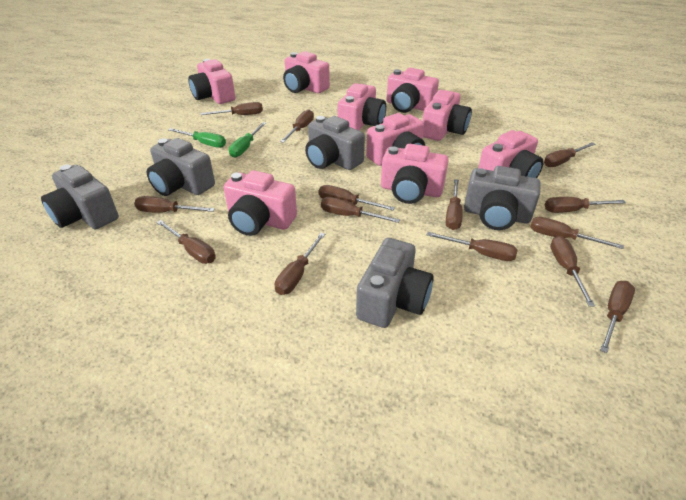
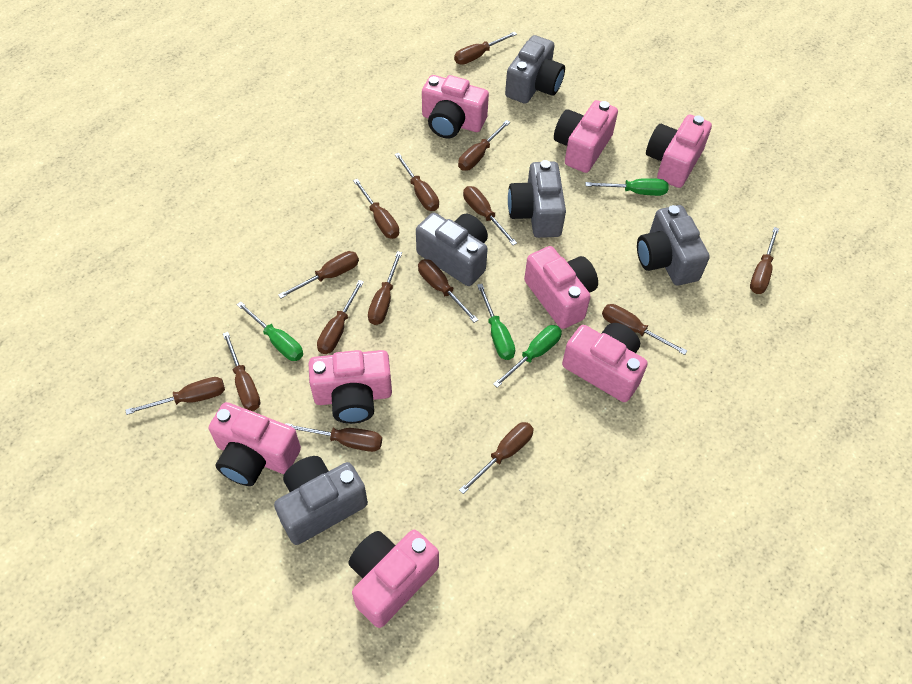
brown screwdriver: 14 -> 15
green screwdriver: 2 -> 4
pink camera: 9 -> 8

